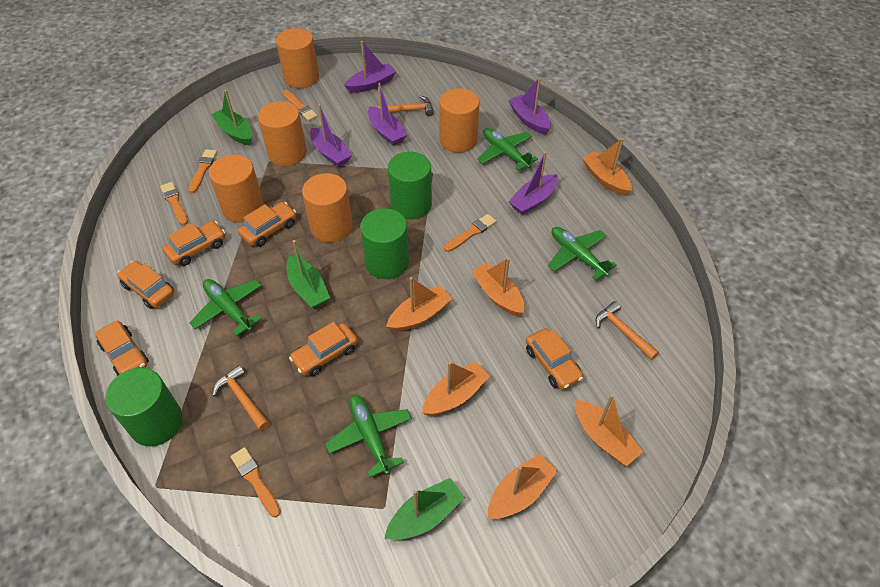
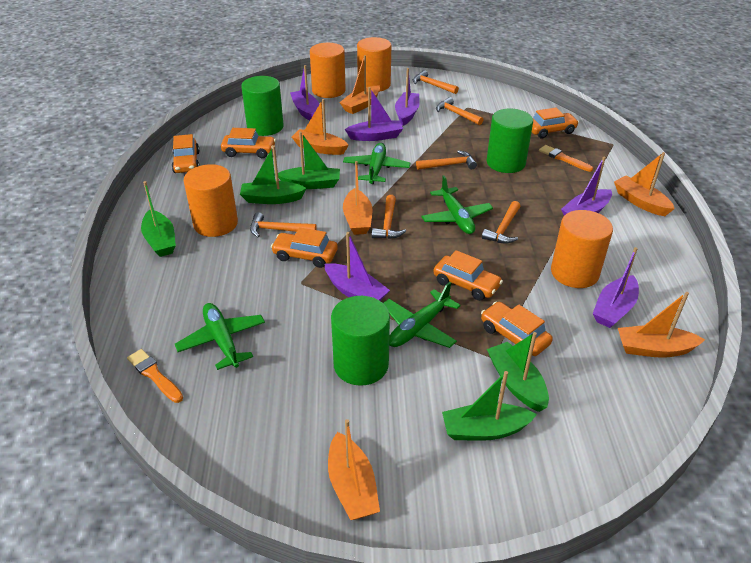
green boat: 3 -> 5
orange brush: 5 -> 2
orange cylinder: 5 -> 4
orange hammer: 3 -> 6
purple boat: 5 -> 6

